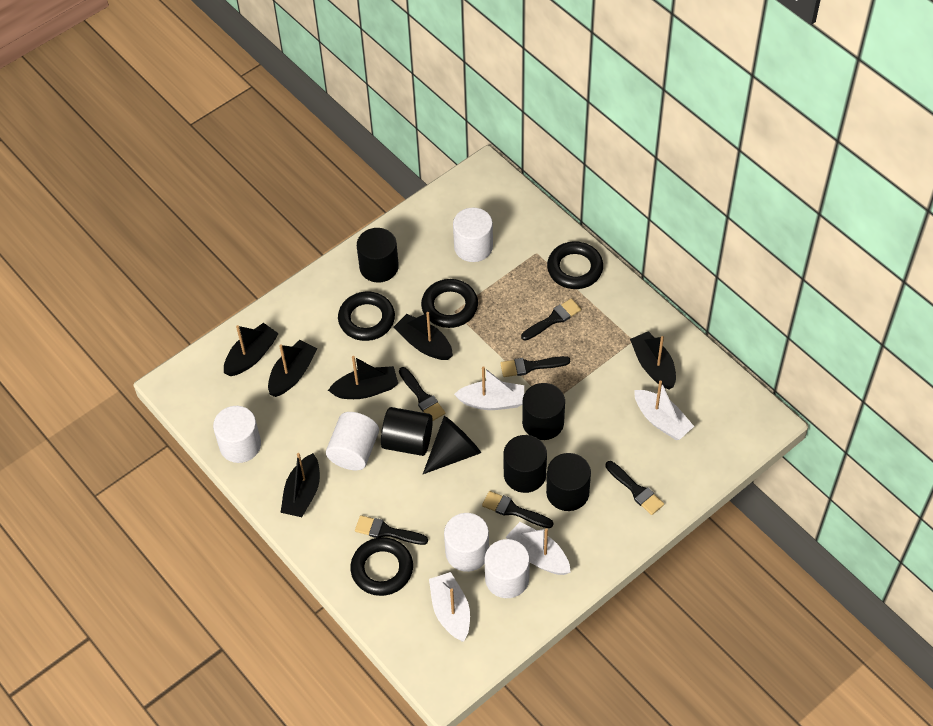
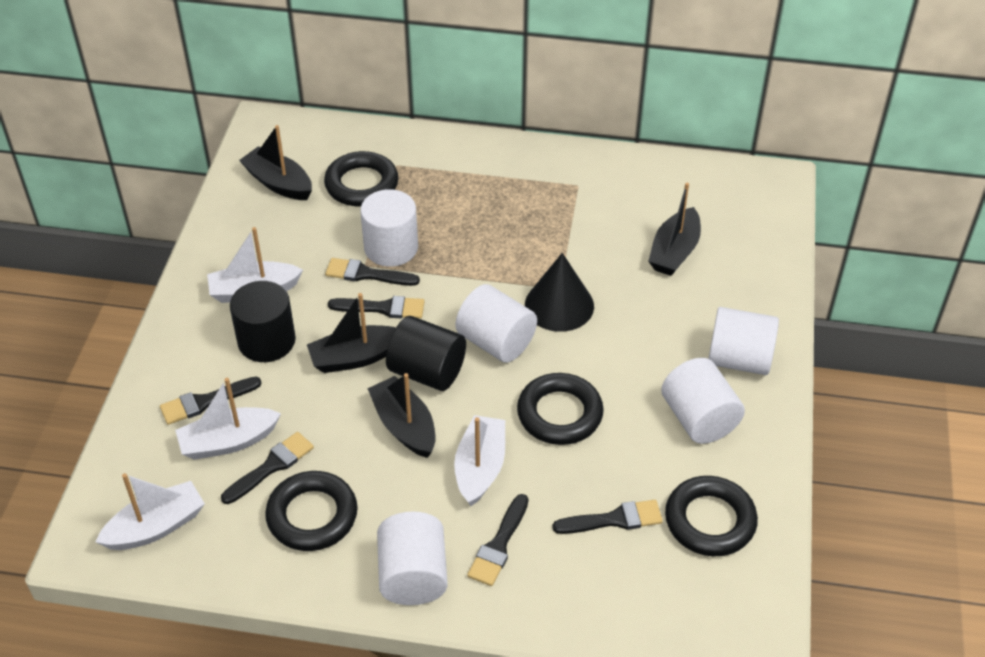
black boat: 6 -> 4
black cylinder: 5 -> 2

